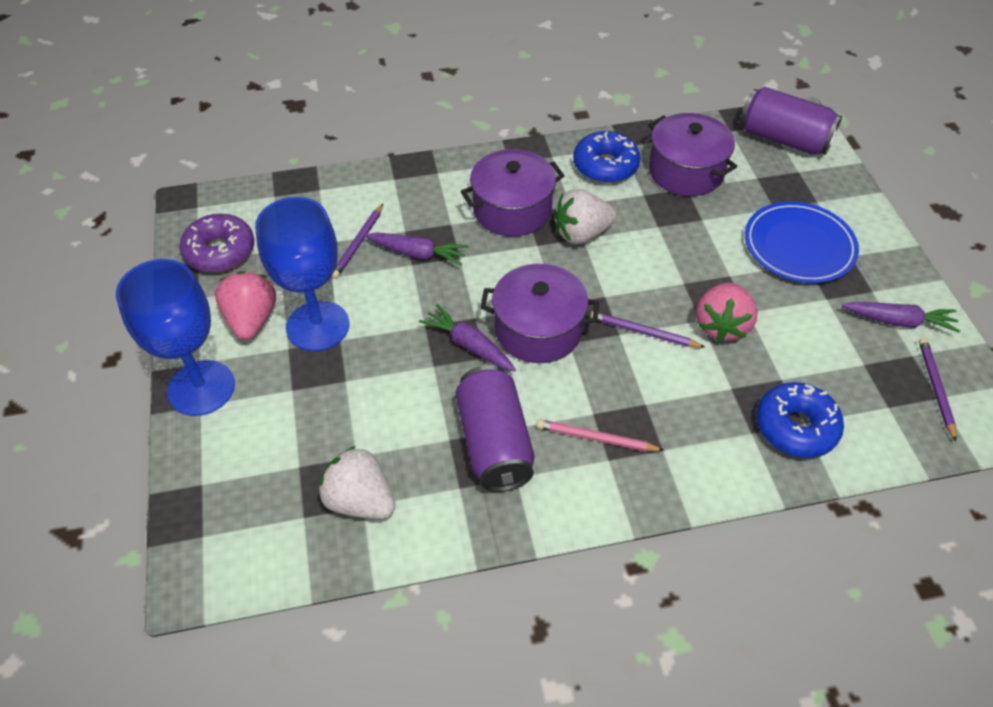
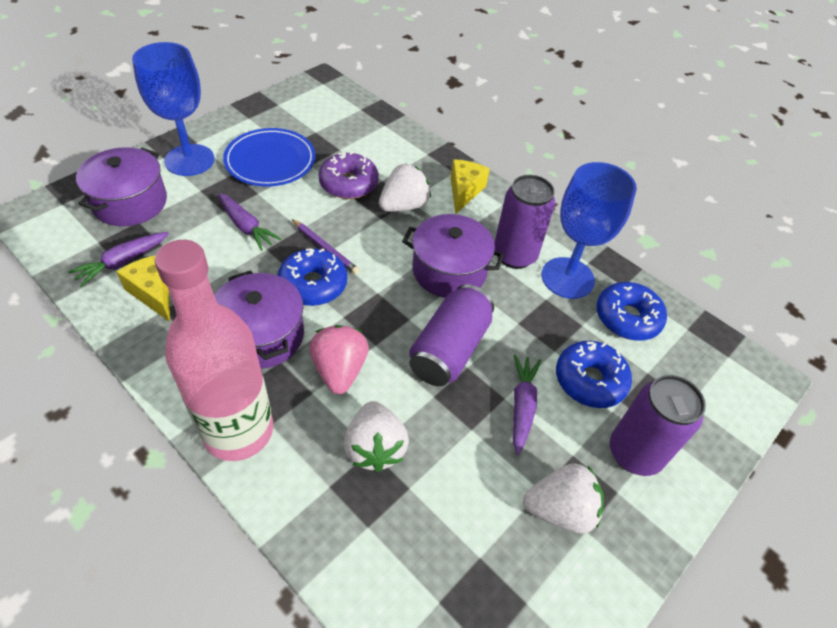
blue donut: 2 -> 3
pink bottle: 0 -> 1
pink pencil: 1 -> 0
pink strawberry: 2 -> 1
purple can: 2 -> 3
purple pencil: 3 -> 1
white strawberry: 2 -> 3
yellow cheese: 0 -> 2

